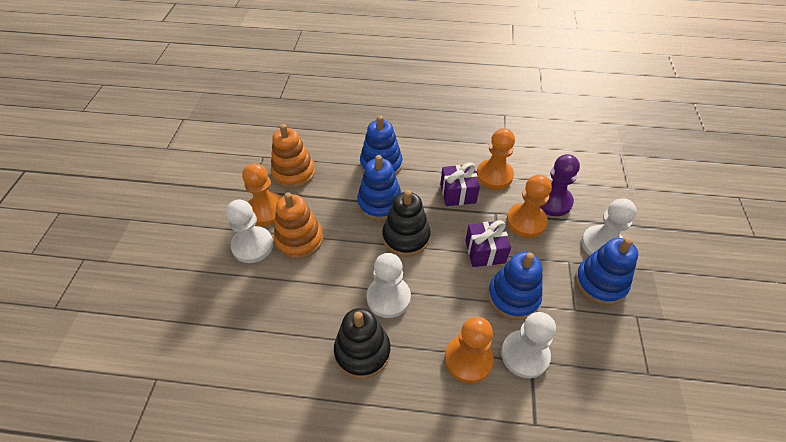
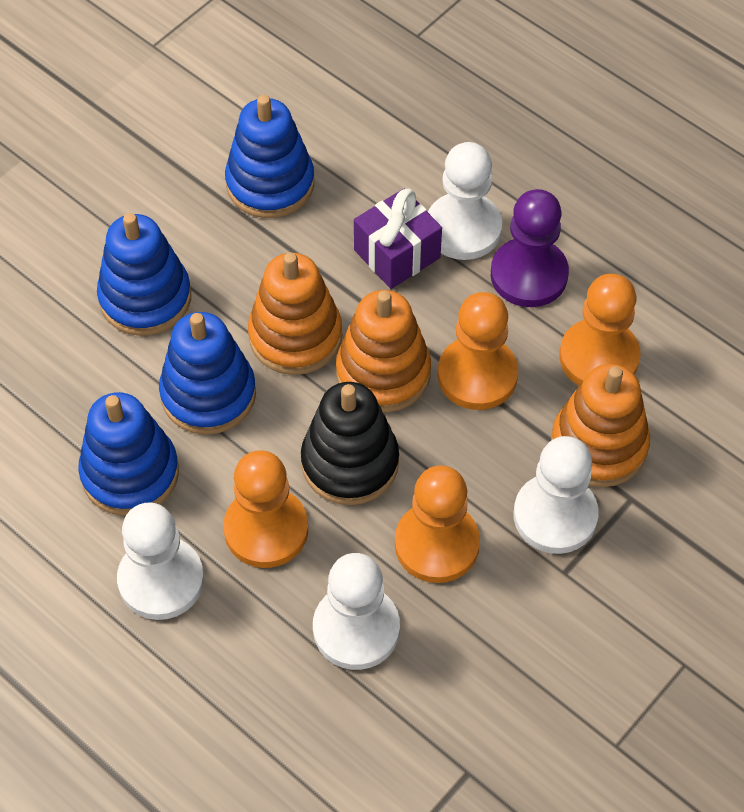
black stacking toy: 2 -> 1
orange stacking toy: 2 -> 3
purple gift: 2 -> 1

